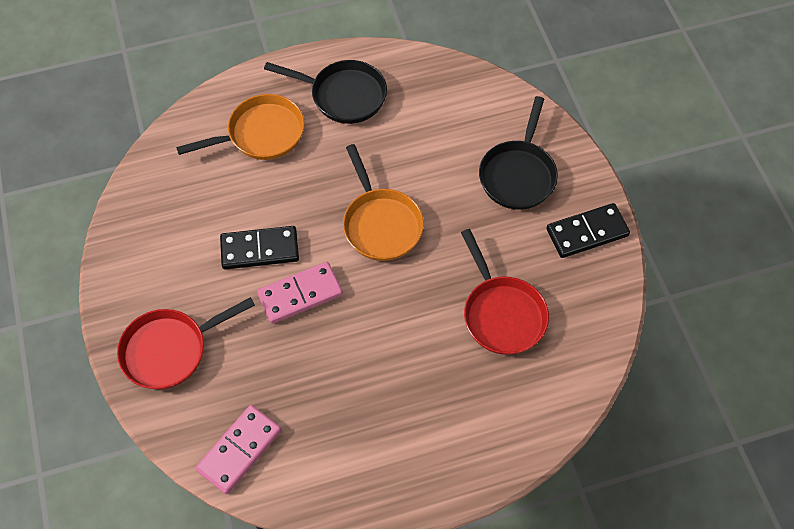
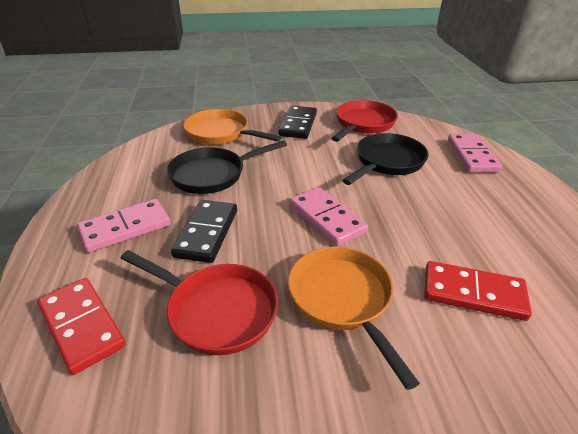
pink domino: 2 -> 3
red domino: 0 -> 2

